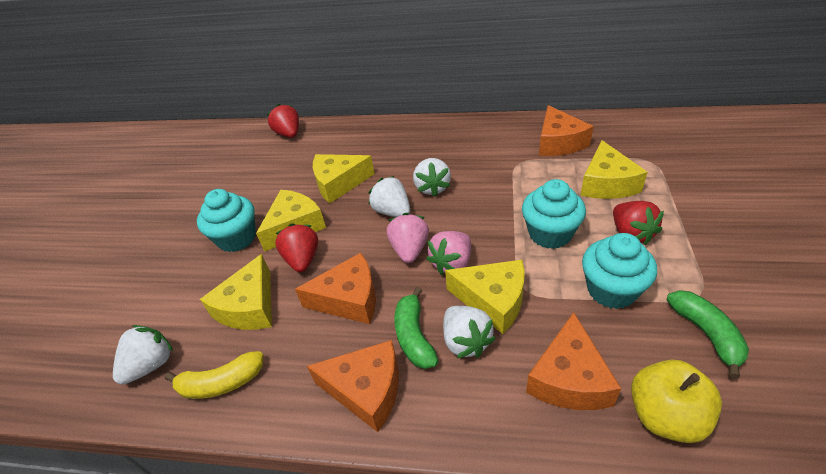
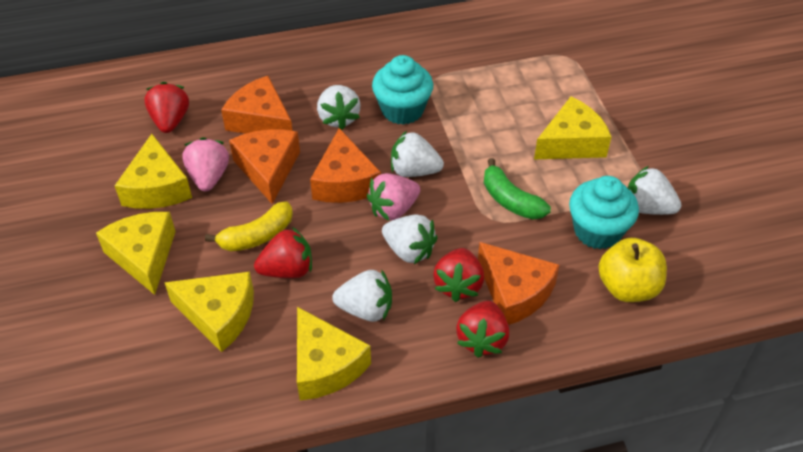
green banana: 2 -> 1
red strawberry: 3 -> 4
turquoise cupcake: 3 -> 2
white strawberry: 4 -> 5

